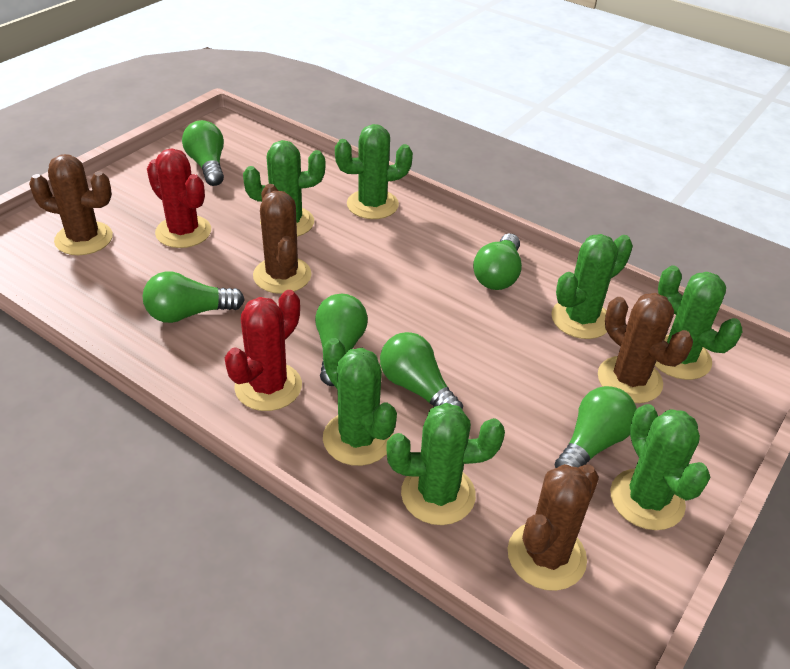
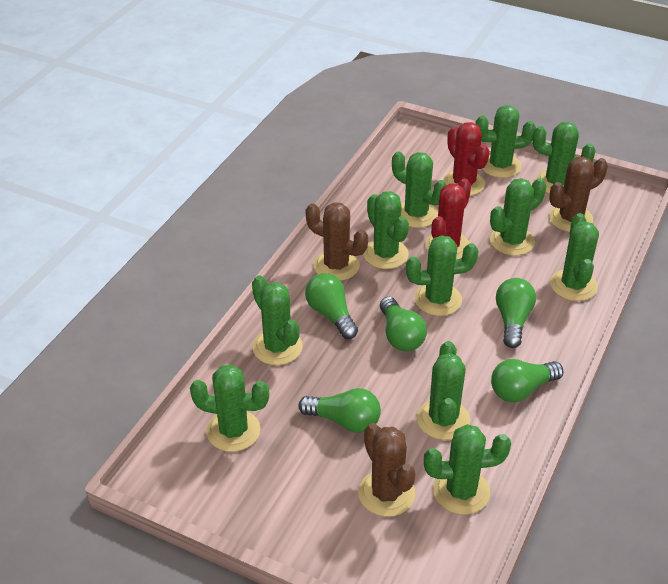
brown cactus: 4 -> 3
green cactus: 7 -> 11
green light bulb: 6 -> 5

